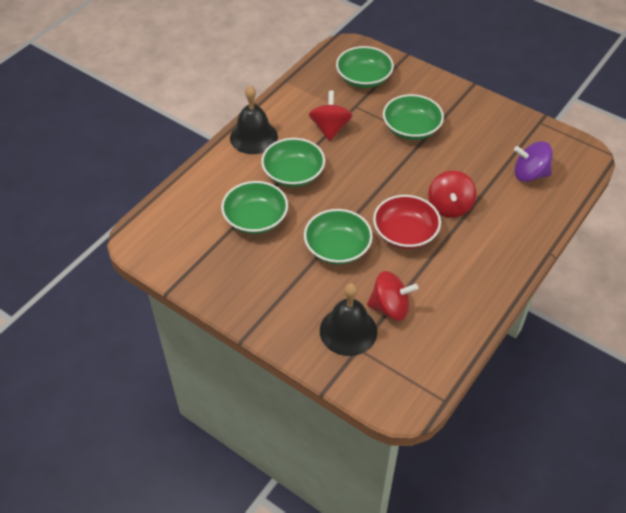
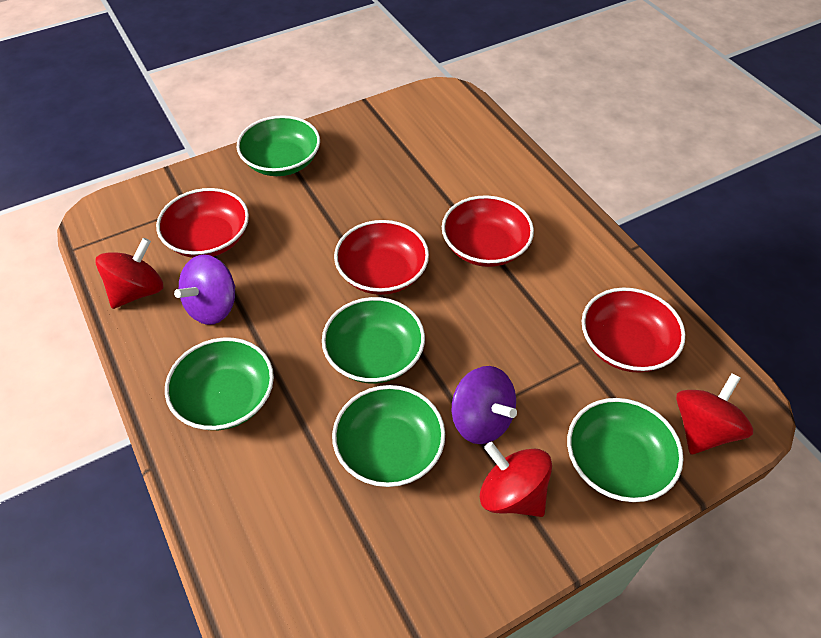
black bell: 2 -> 0
purple spinning top: 1 -> 2
red bowl: 1 -> 4

